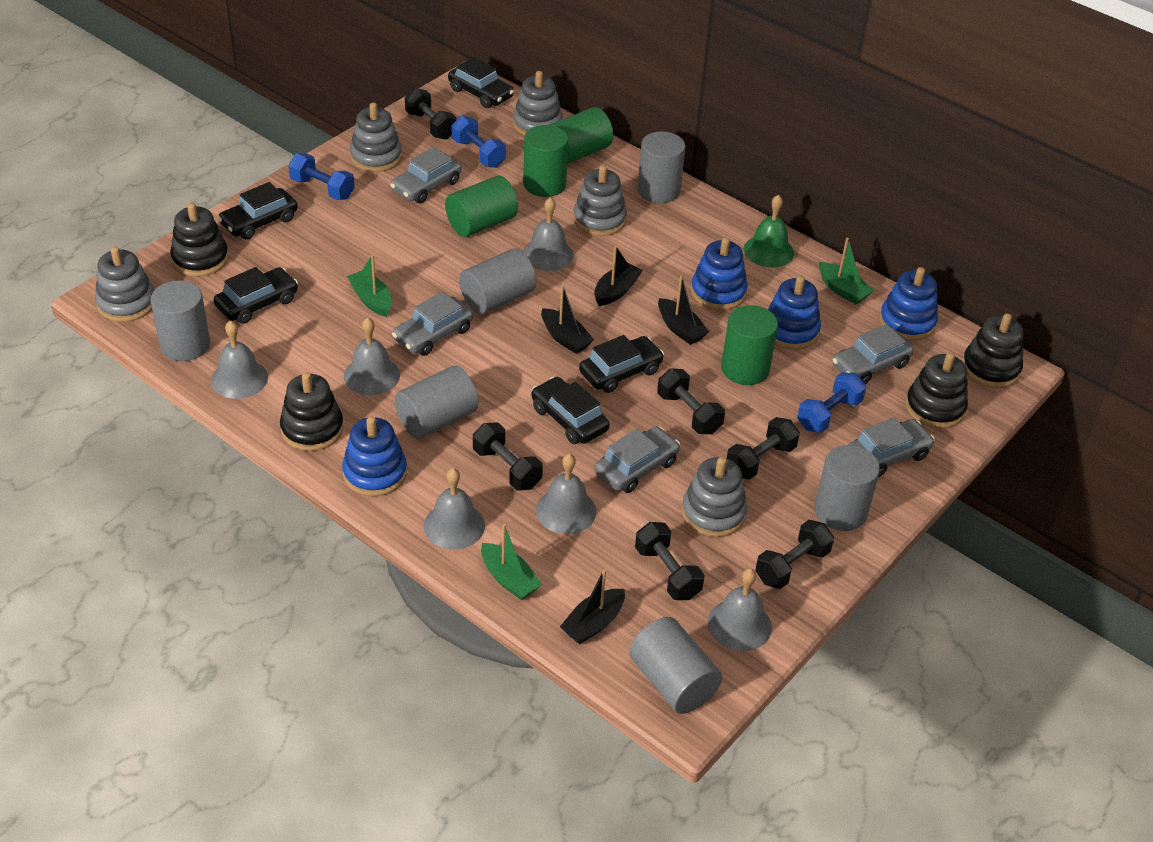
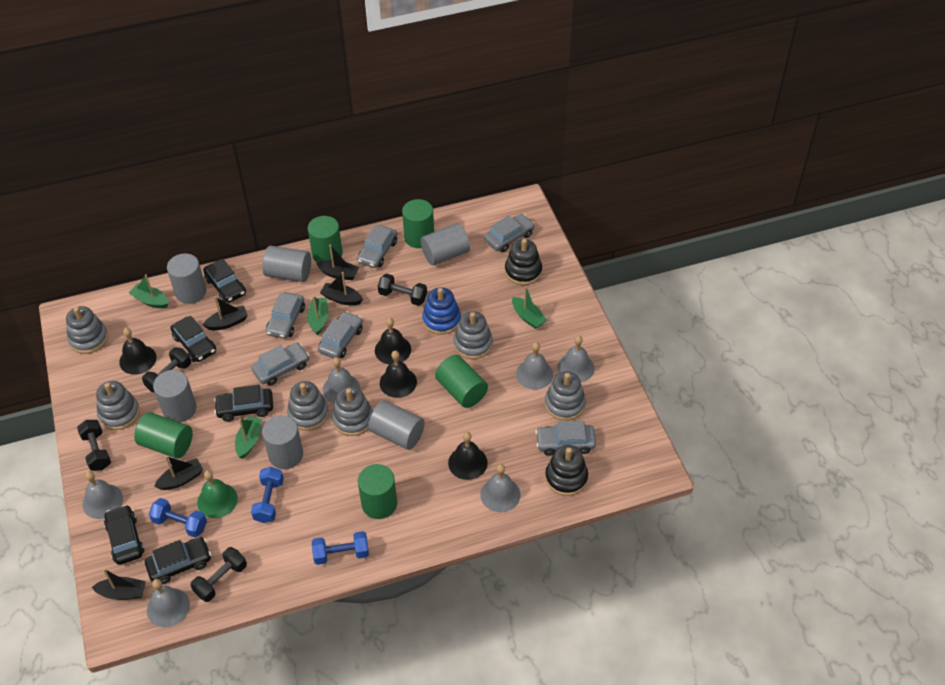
black bell: 0 -> 4
black boat: 4 -> 5
black dumbbell: 6 -> 4
black stacking toy: 4 -> 2
blue stacking toy: 4 -> 1
green boat: 3 -> 4
green cylinder: 4 -> 5
grey car: 5 -> 6
grey stacking toy: 5 -> 6

